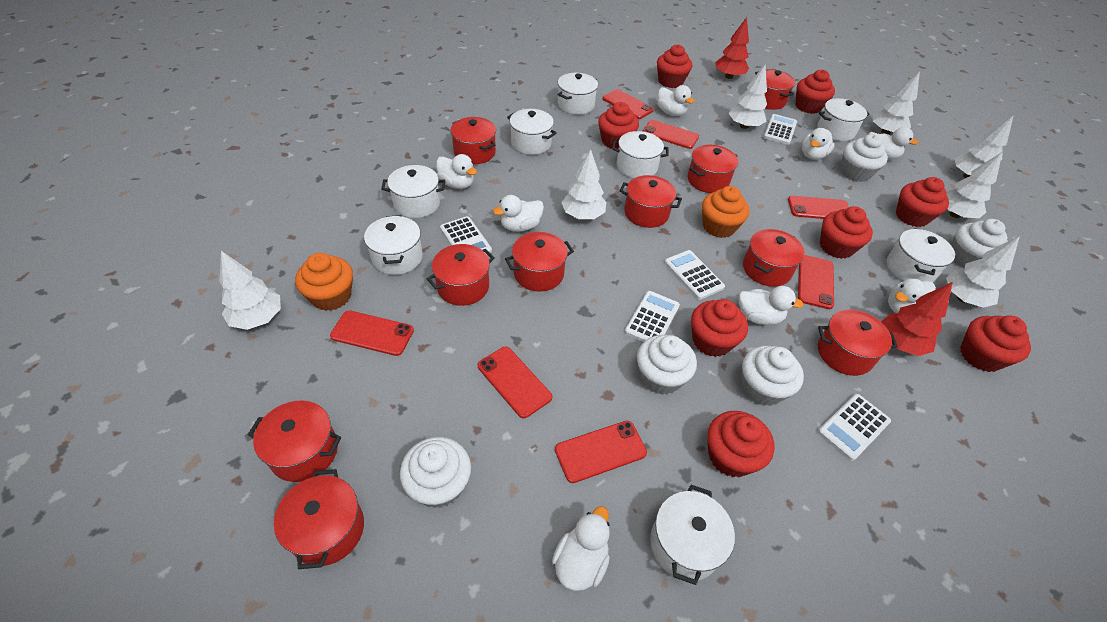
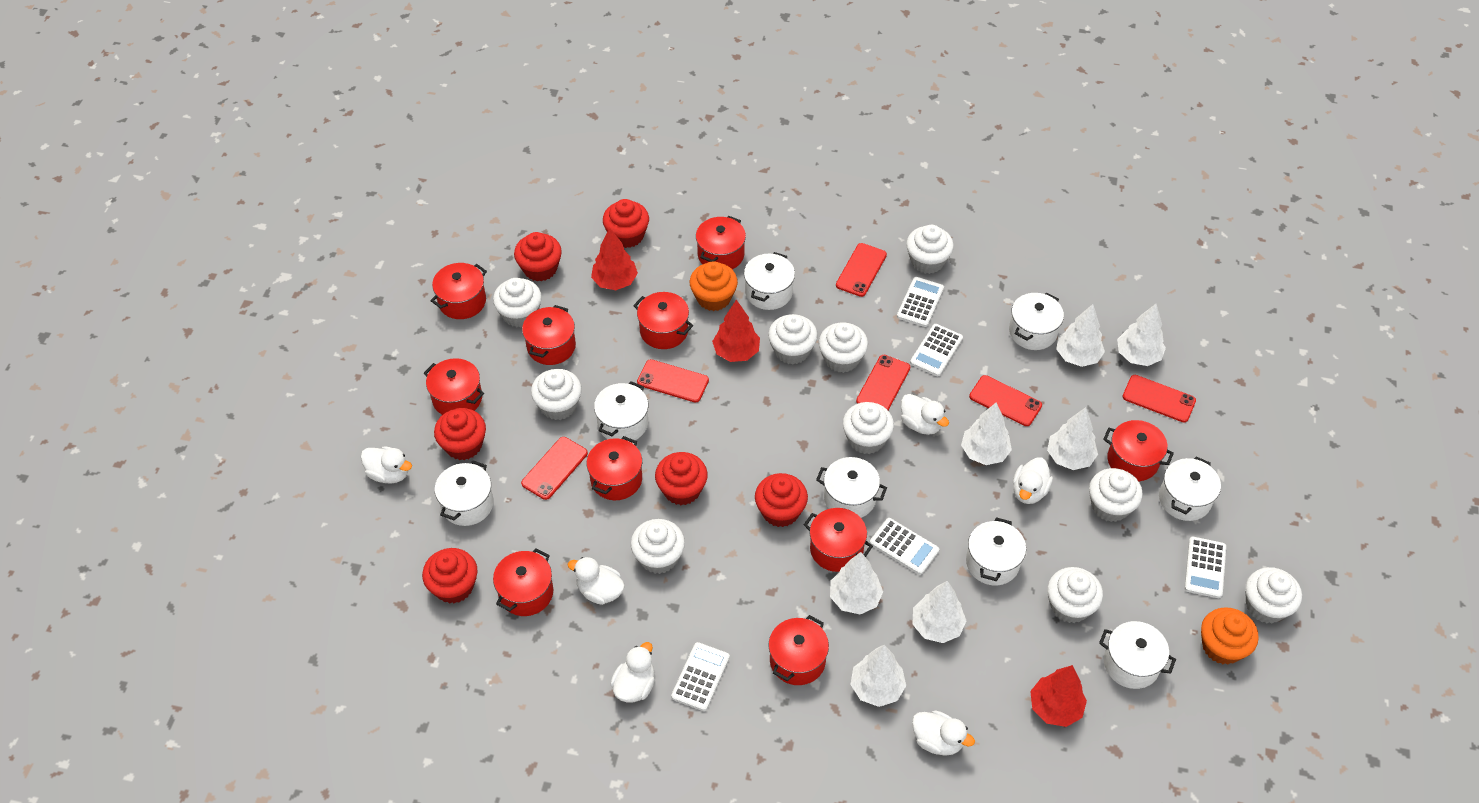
red cupcake: 8 -> 6
red phone: 7 -> 6
red tree: 2 -> 3
white cupcake: 5 -> 10
white duck: 8 -> 6

